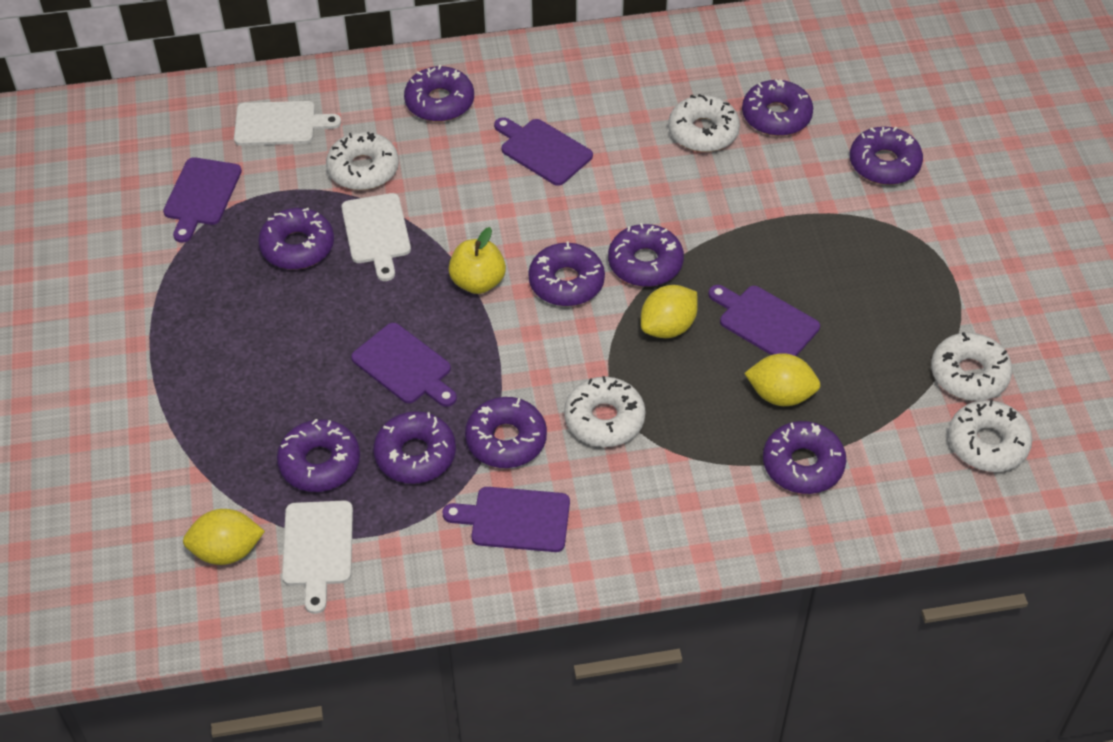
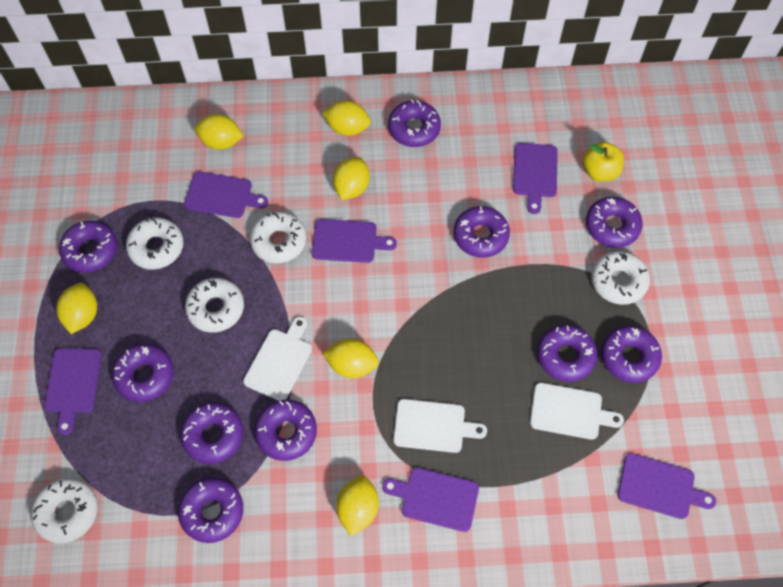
purple cutting board: 5 -> 6
yellow lemon: 3 -> 6

